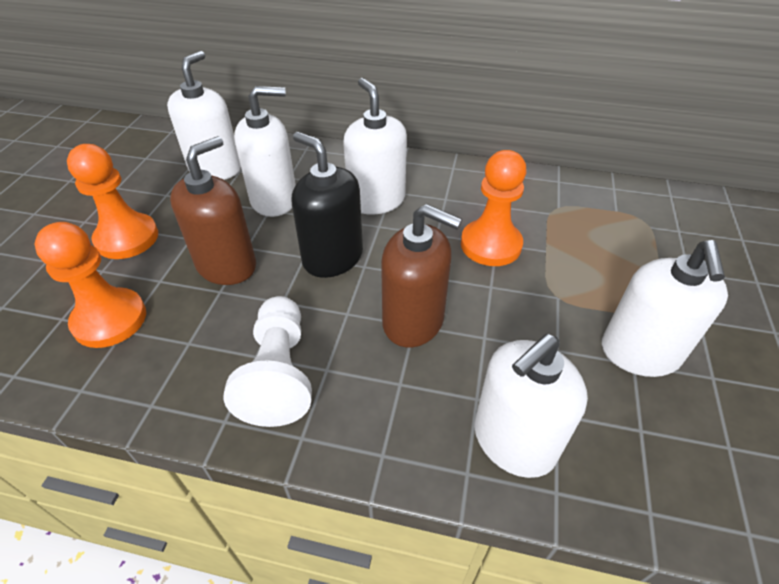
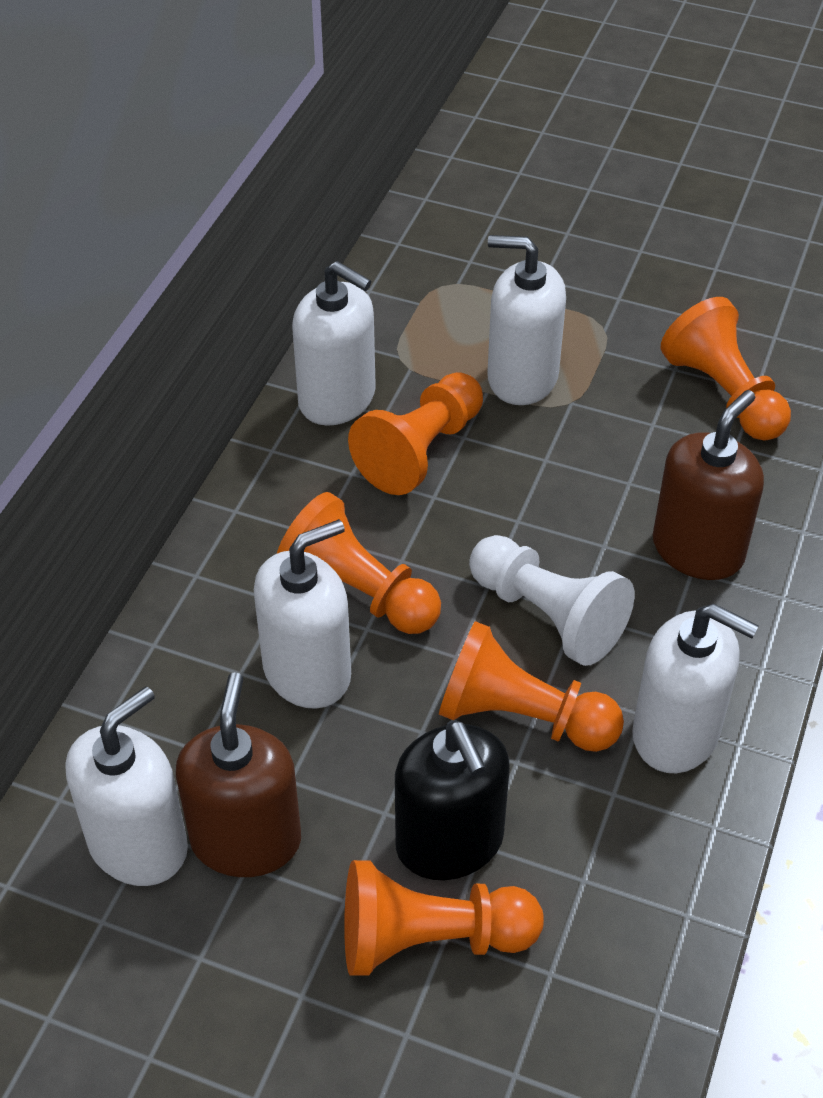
orange pawn: 3 -> 5

